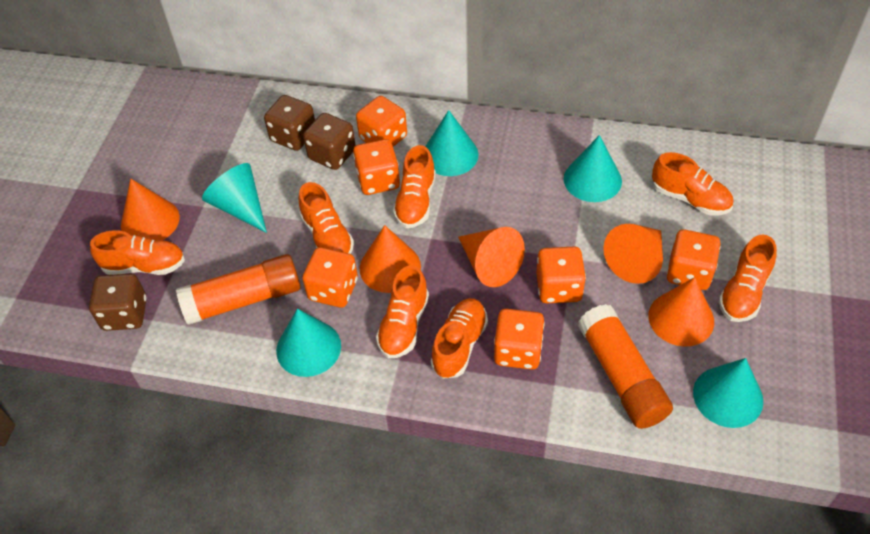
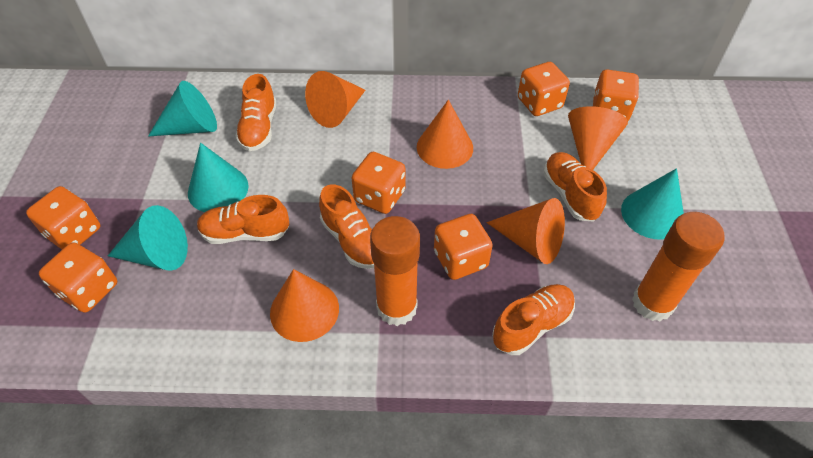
brown dice: 3 -> 0
orange shoe: 7 -> 5
turquoise cone: 5 -> 4

